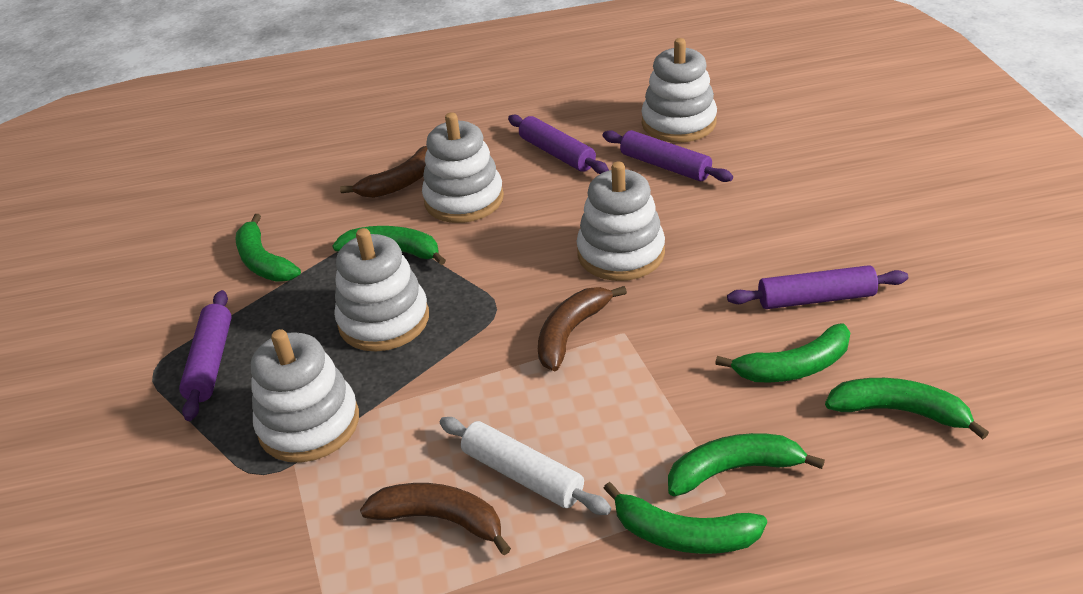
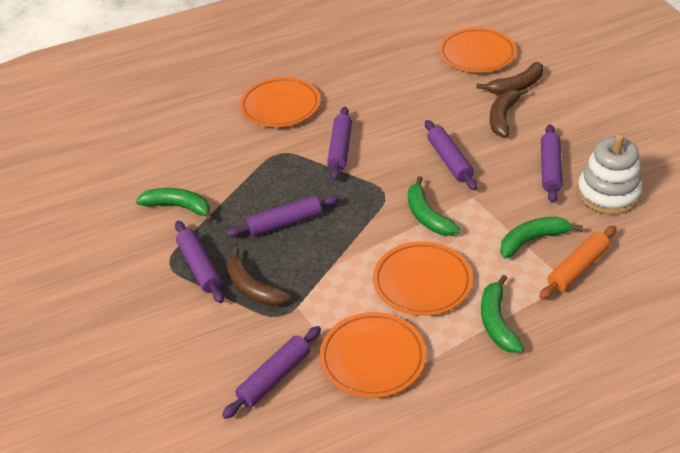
green banana: 6 -> 4
orange plate: 0 -> 4
orange rolling pin: 0 -> 1
purple rolling pin: 4 -> 6
white rolling pin: 1 -> 0
white stacking toy: 5 -> 1

